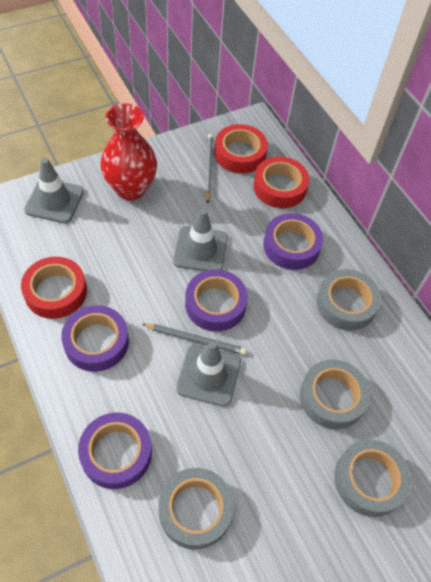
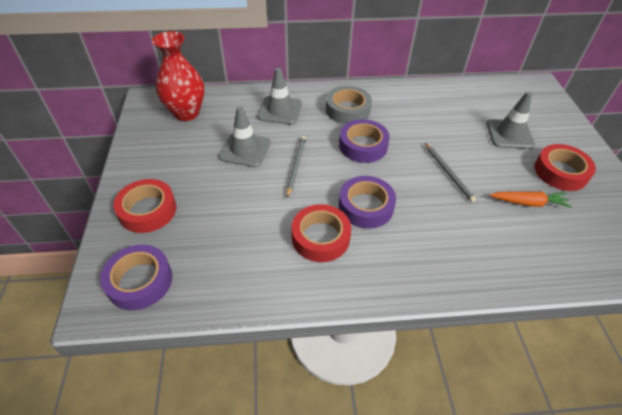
grey tape: 4 -> 1
orange carrot: 0 -> 1
purple tape: 4 -> 3

